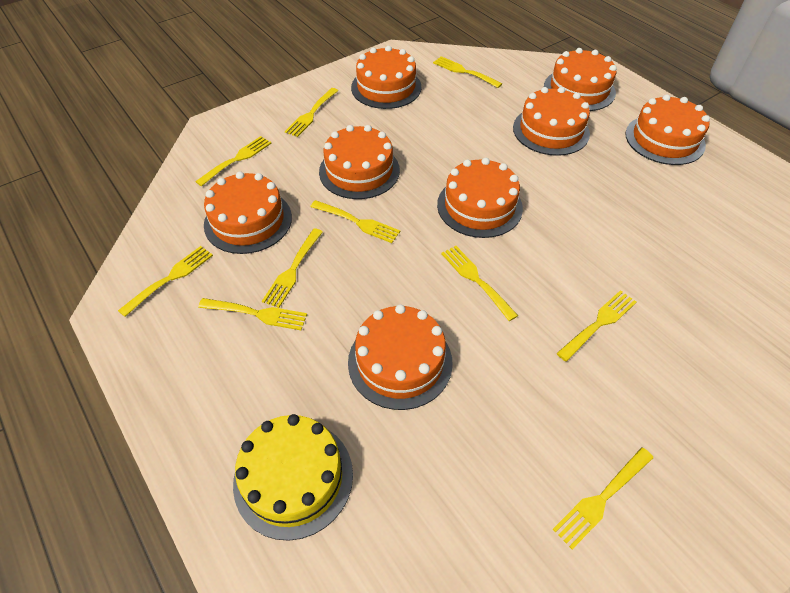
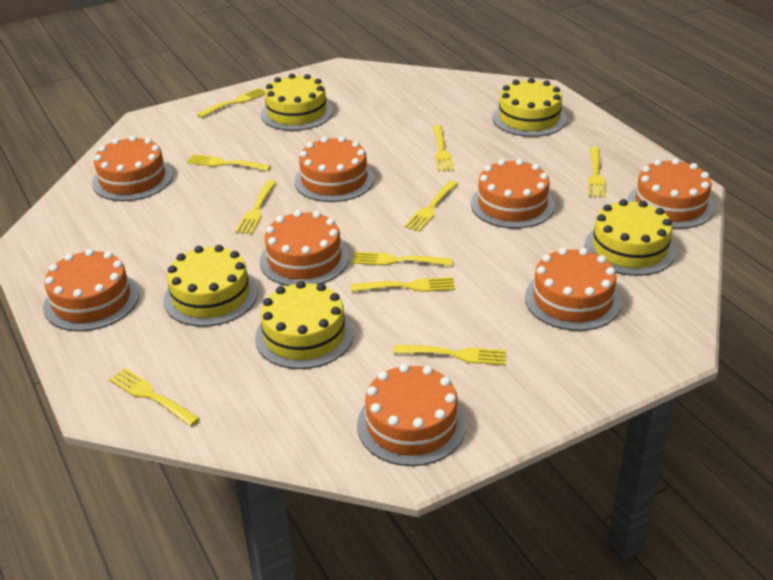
yellow cake: 1 -> 5

